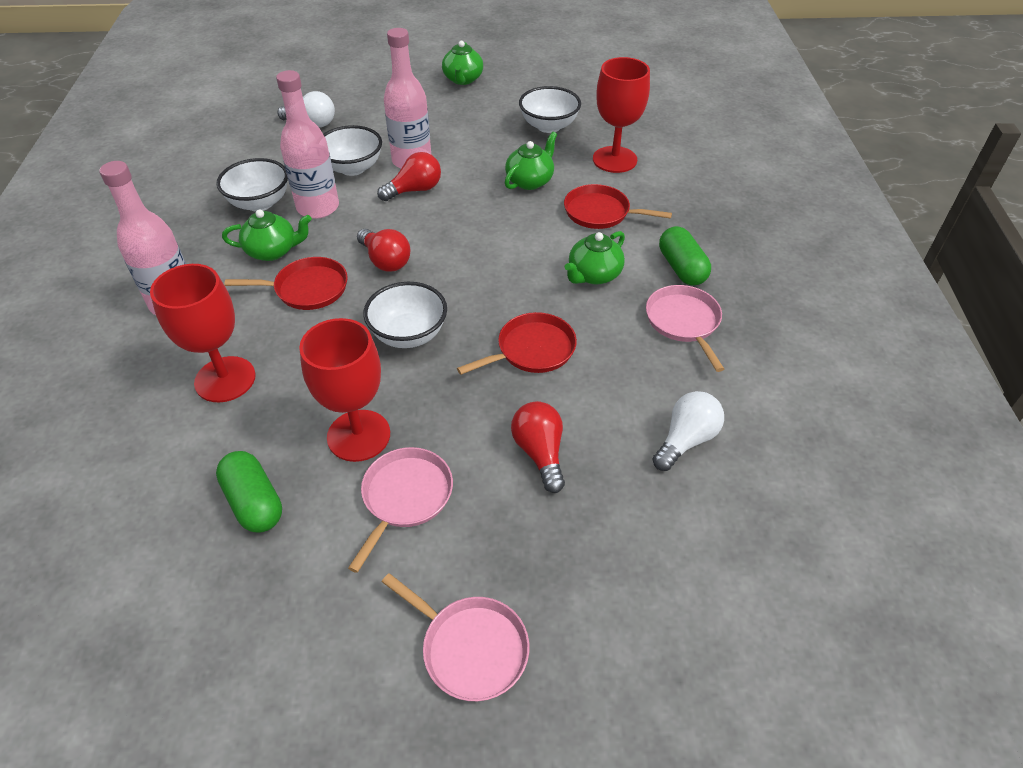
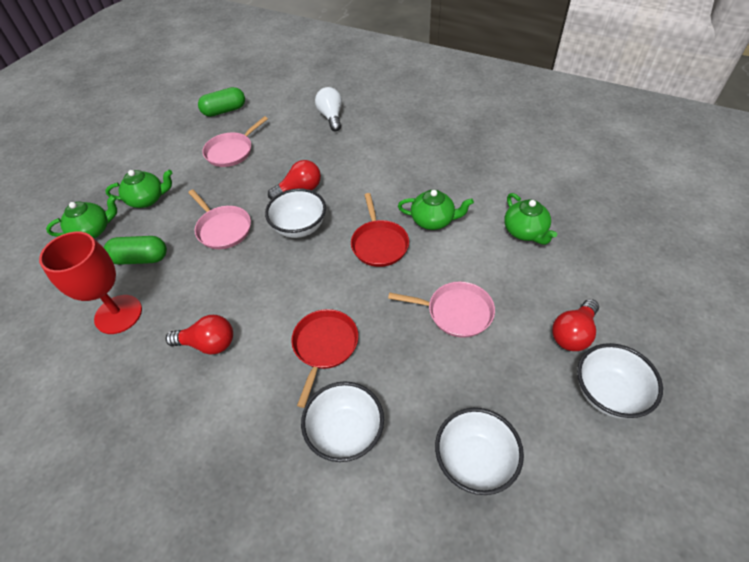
pink bottle: 3 -> 0
red goblet: 3 -> 1
red pan: 3 -> 2
white light bulb: 2 -> 1

